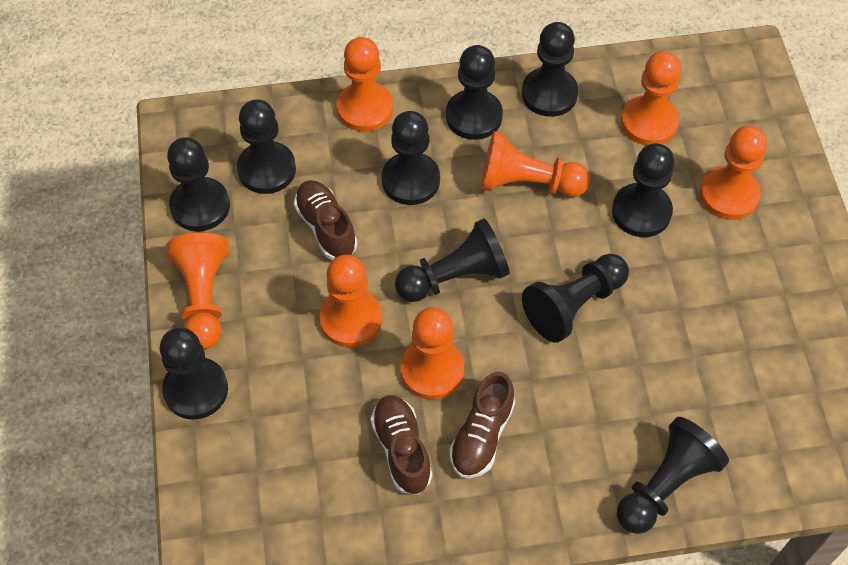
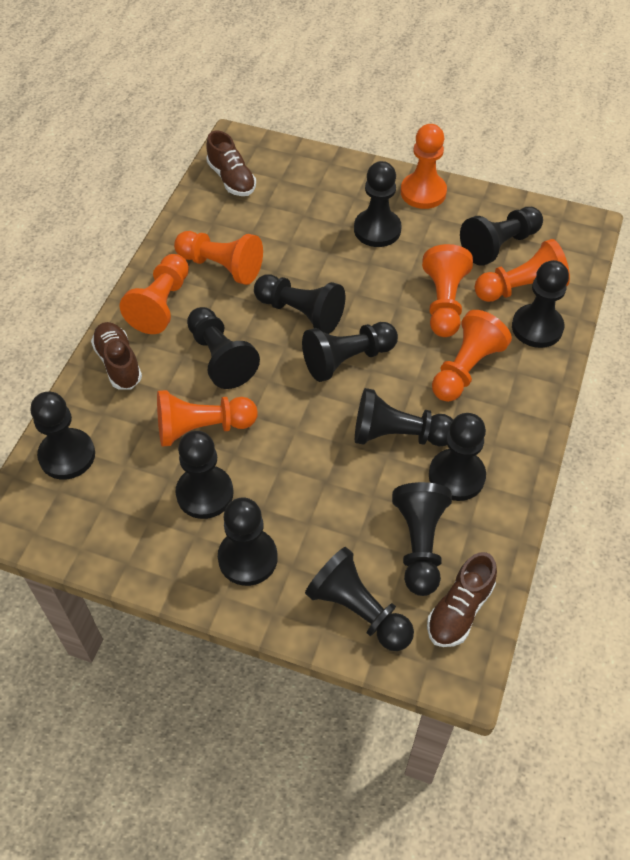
black pawn: 10 -> 13

